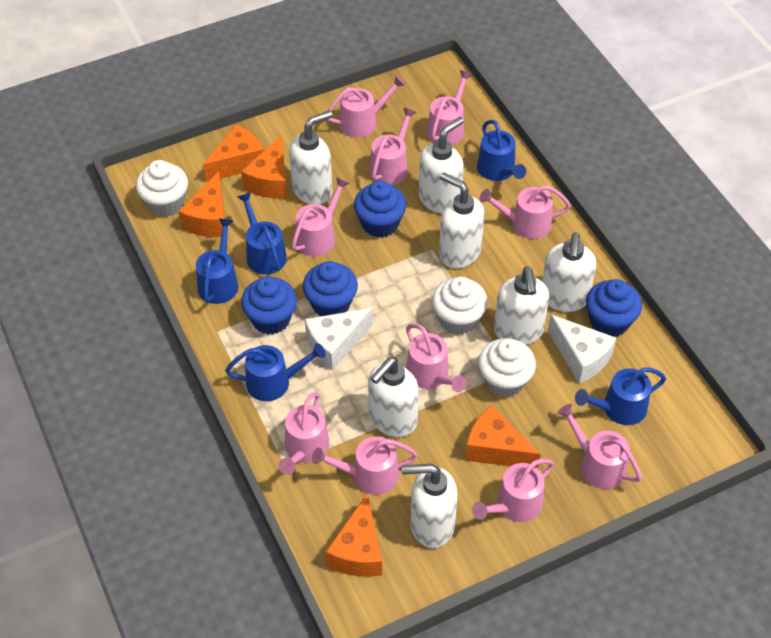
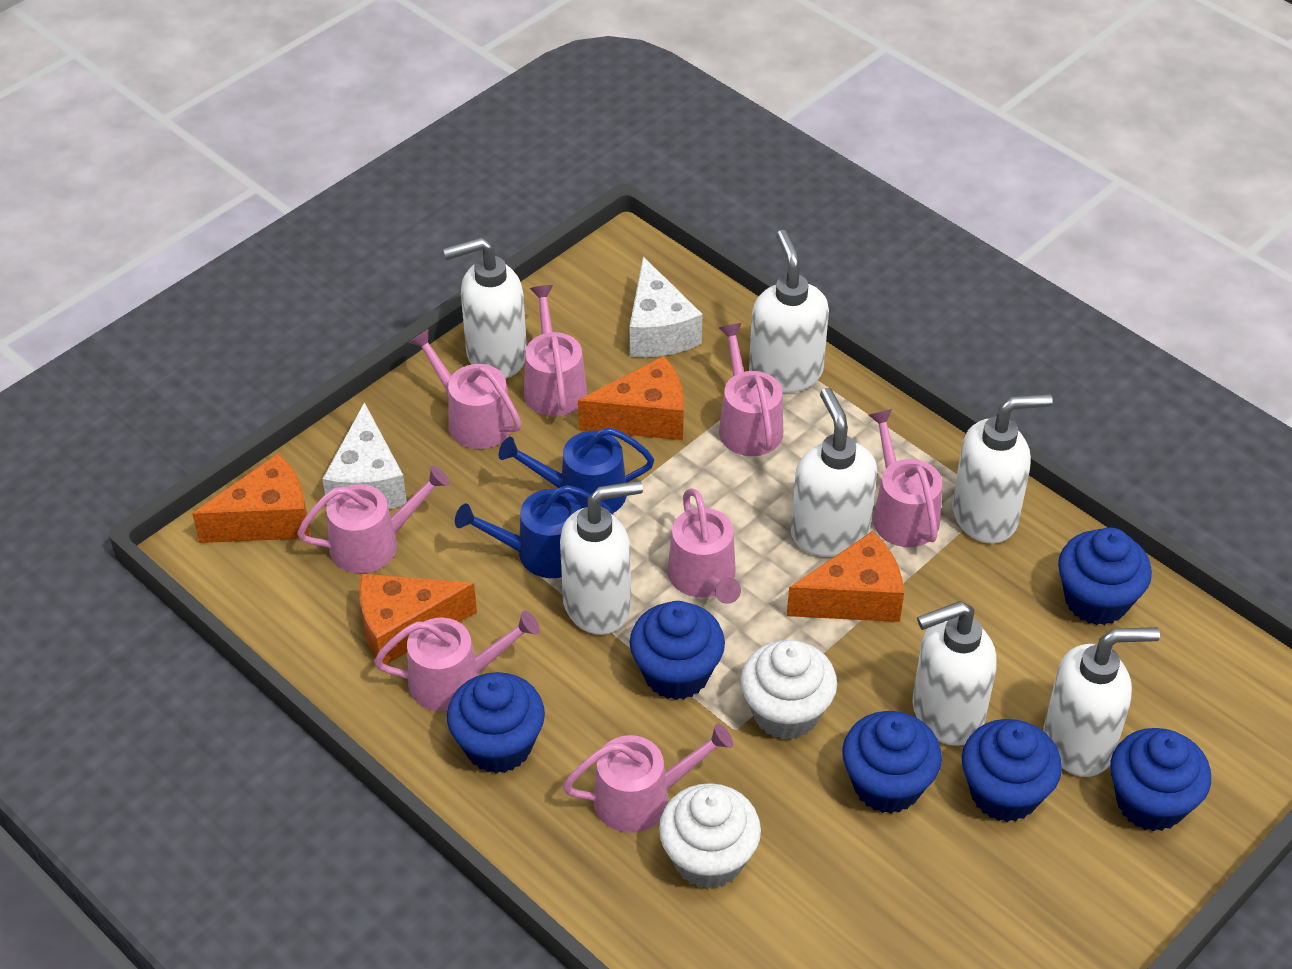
blue cupcake: 4 -> 6
blue watering can: 5 -> 2
orange cheese: 5 -> 4
pink watering can: 10 -> 8
white cupcake: 3 -> 2

